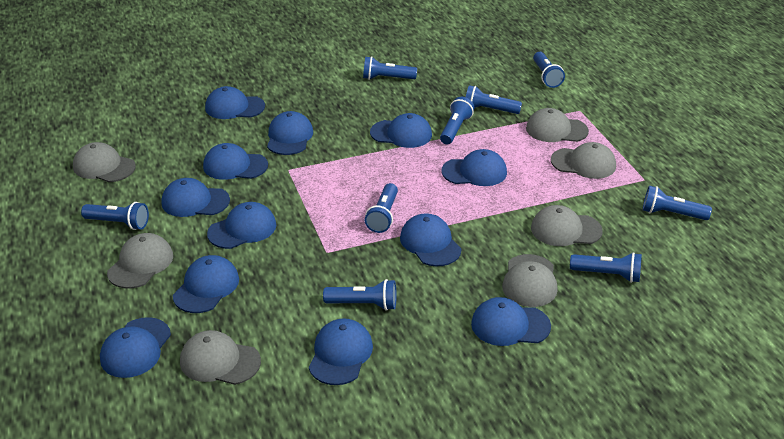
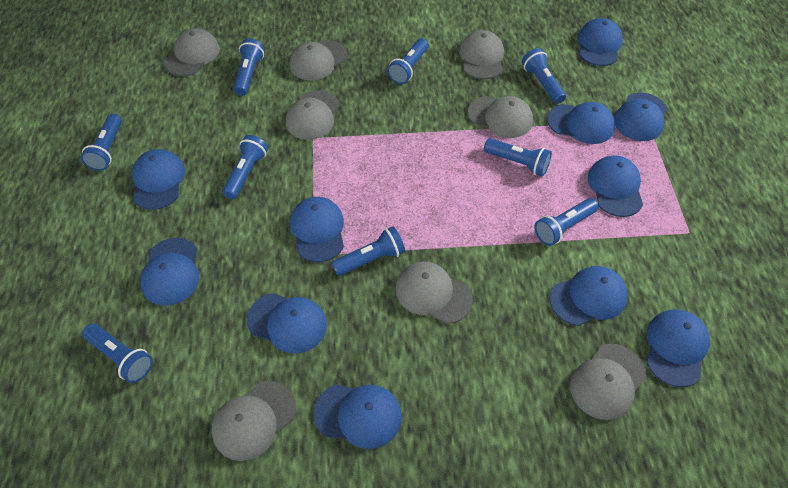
blue cap: 12 -> 11
grey cap: 7 -> 8

